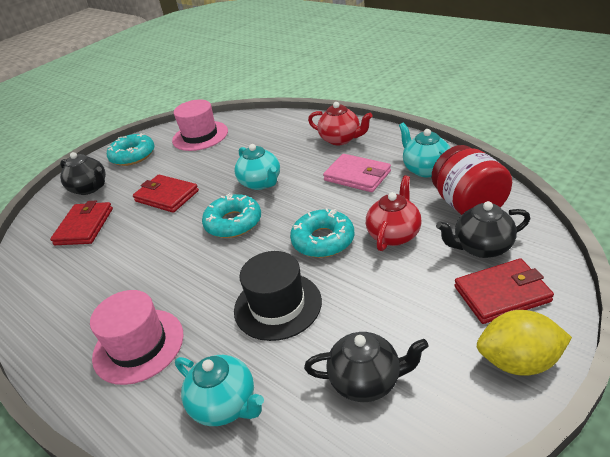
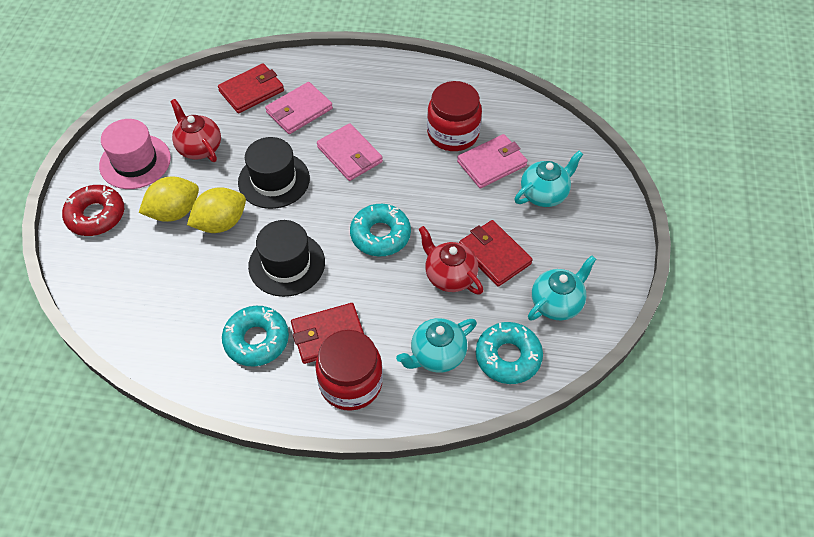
black hat: 1 -> 2
black teapot: 3 -> 0
pink hat: 2 -> 1
pink wallet: 1 -> 3
red donut: 0 -> 1
red jar: 1 -> 2
yellow lemon: 1 -> 2

